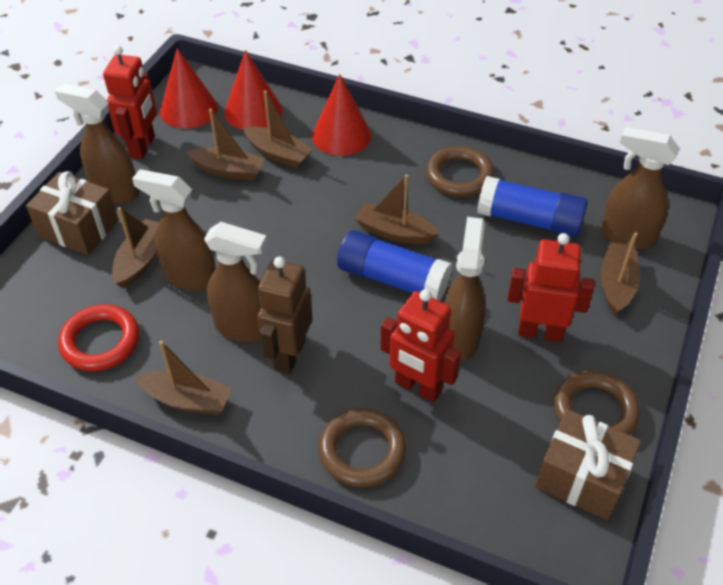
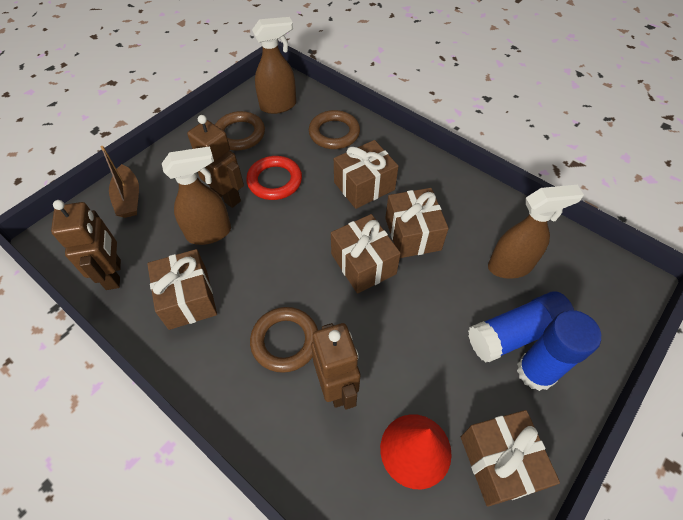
brown boat: 6 -> 1
brown gift: 2 -> 5
brown robot: 1 -> 3
brown spray bottle: 5 -> 3
red cone: 3 -> 1
red robot: 3 -> 0

